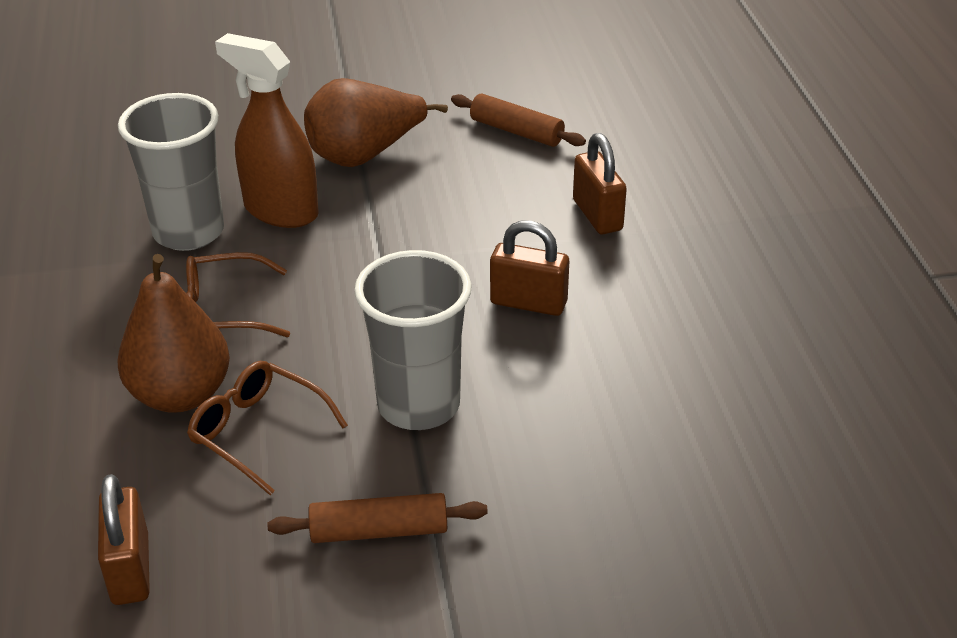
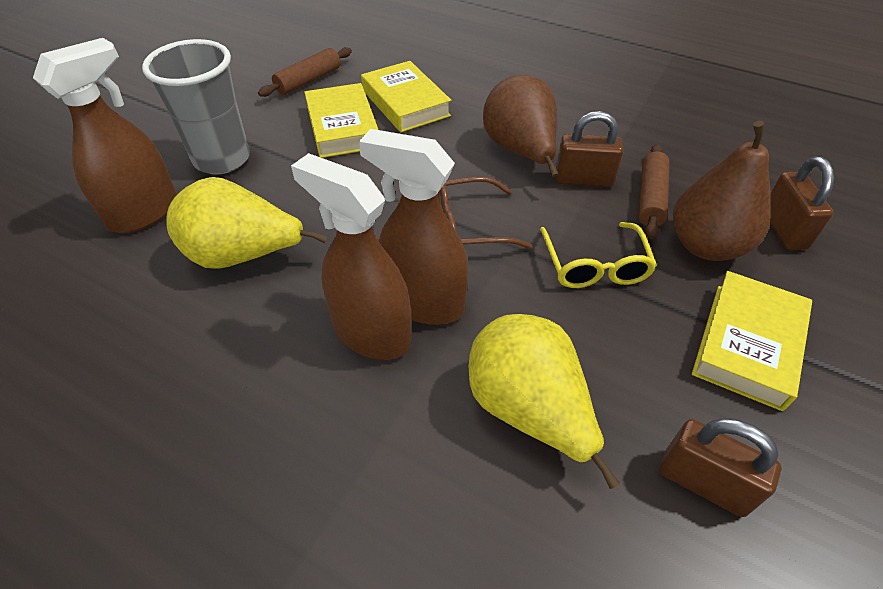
brown glasses: 2 -> 1
brown spray bottle: 1 -> 3
grey cup: 2 -> 1
yellow book: 0 -> 3
yellow glasses: 0 -> 1
yellow pear: 0 -> 2

